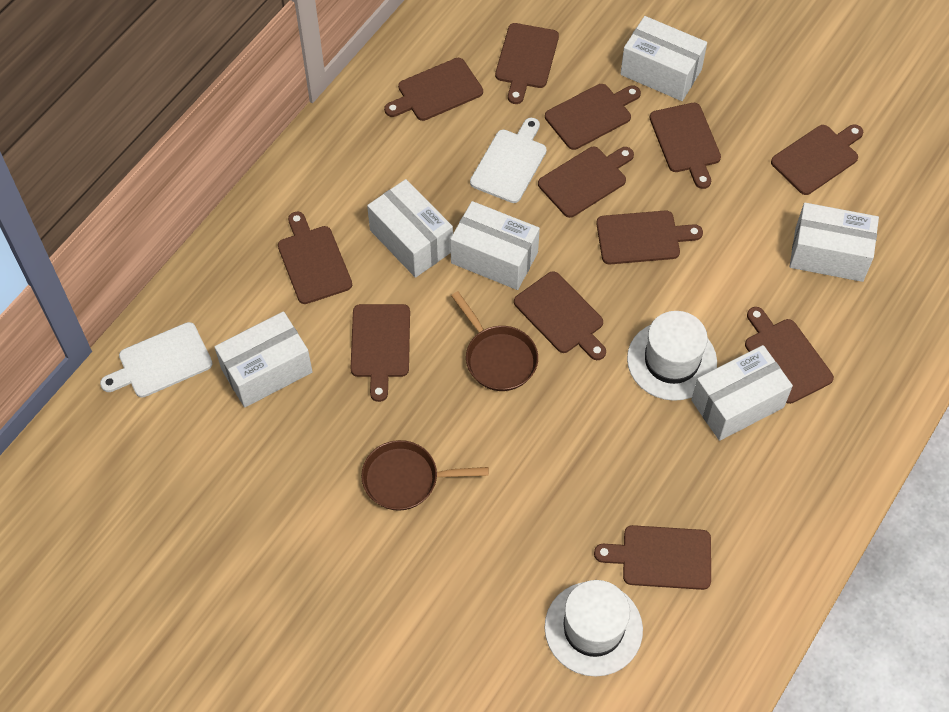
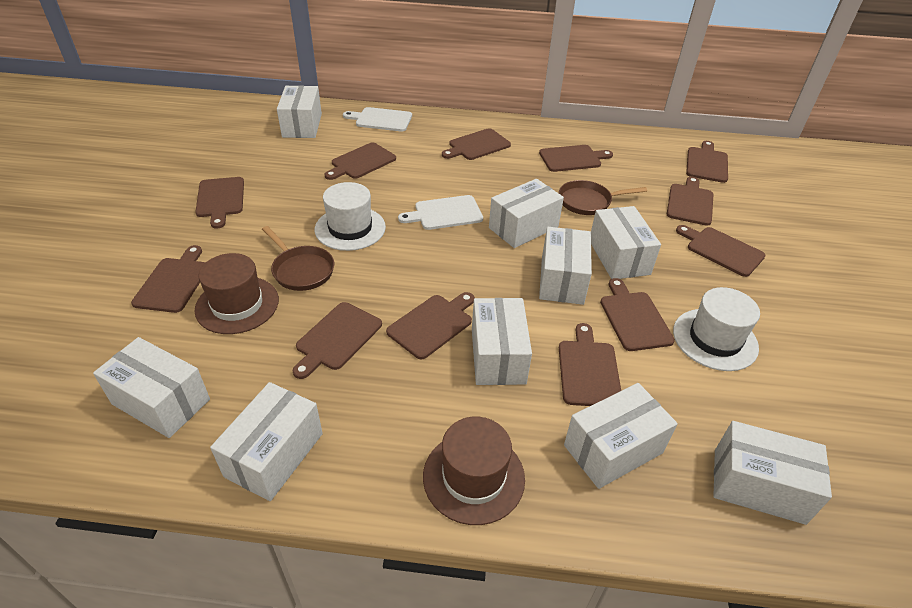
brown hat: 0 -> 2
white box: 6 -> 9

